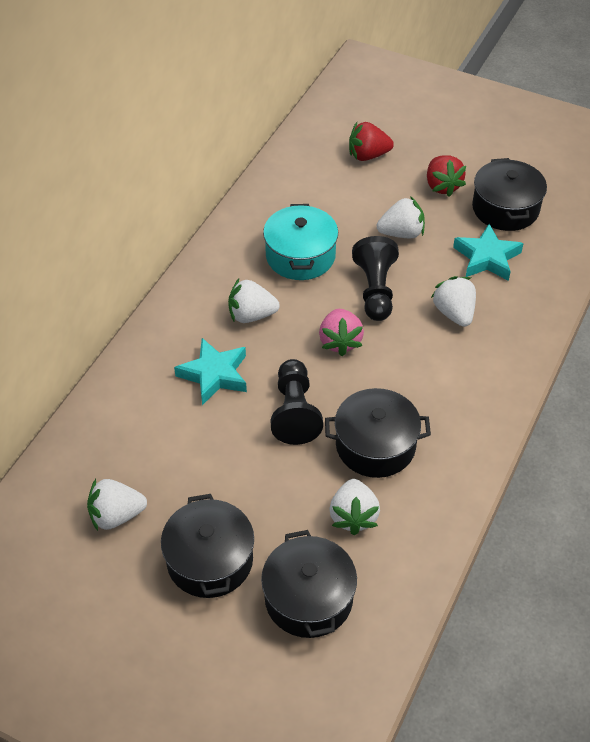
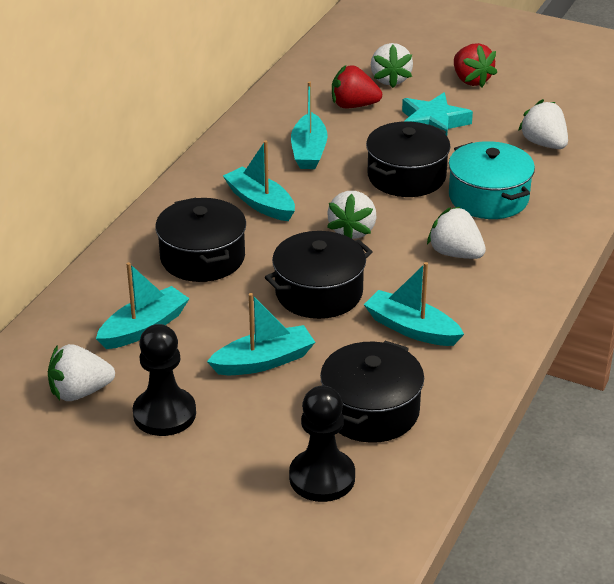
pink strawberry: 1 -> 0
turquoise boat: 0 -> 5
turquoise star: 2 -> 1

